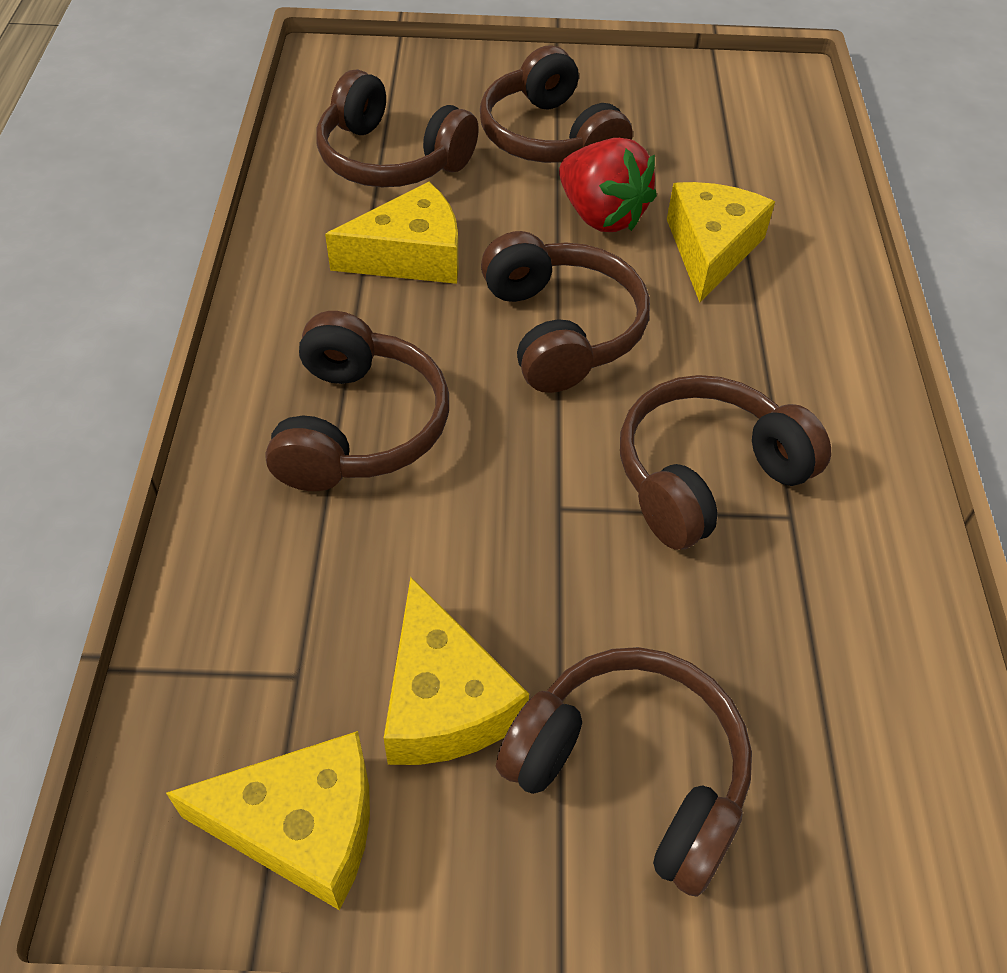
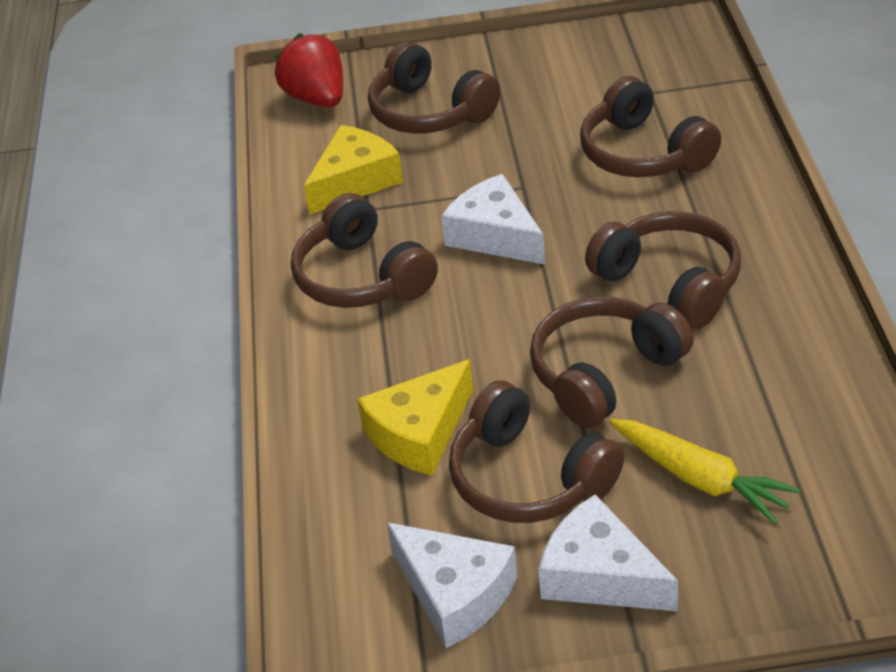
white cheese: 0 -> 3
yellow carrot: 0 -> 1
yellow cheese: 4 -> 2

